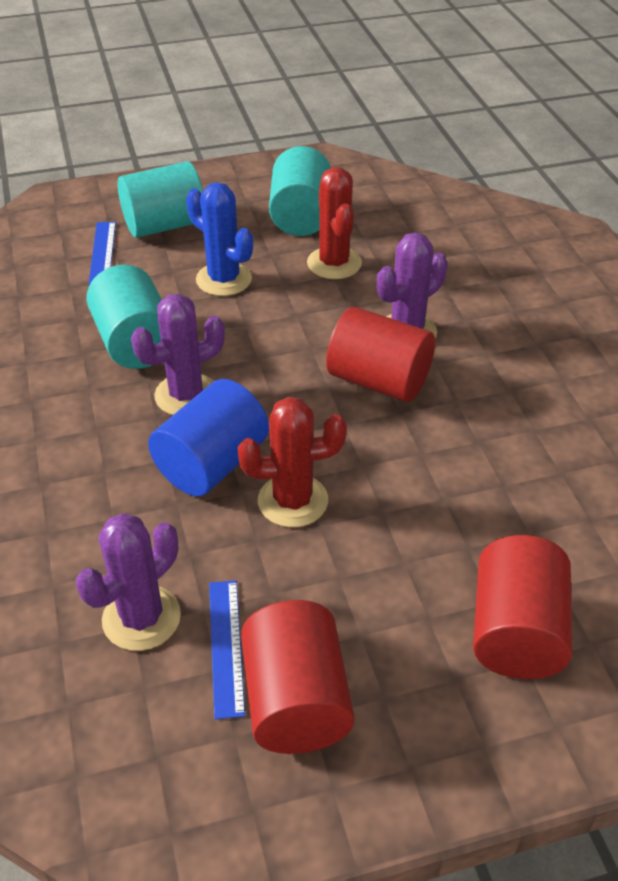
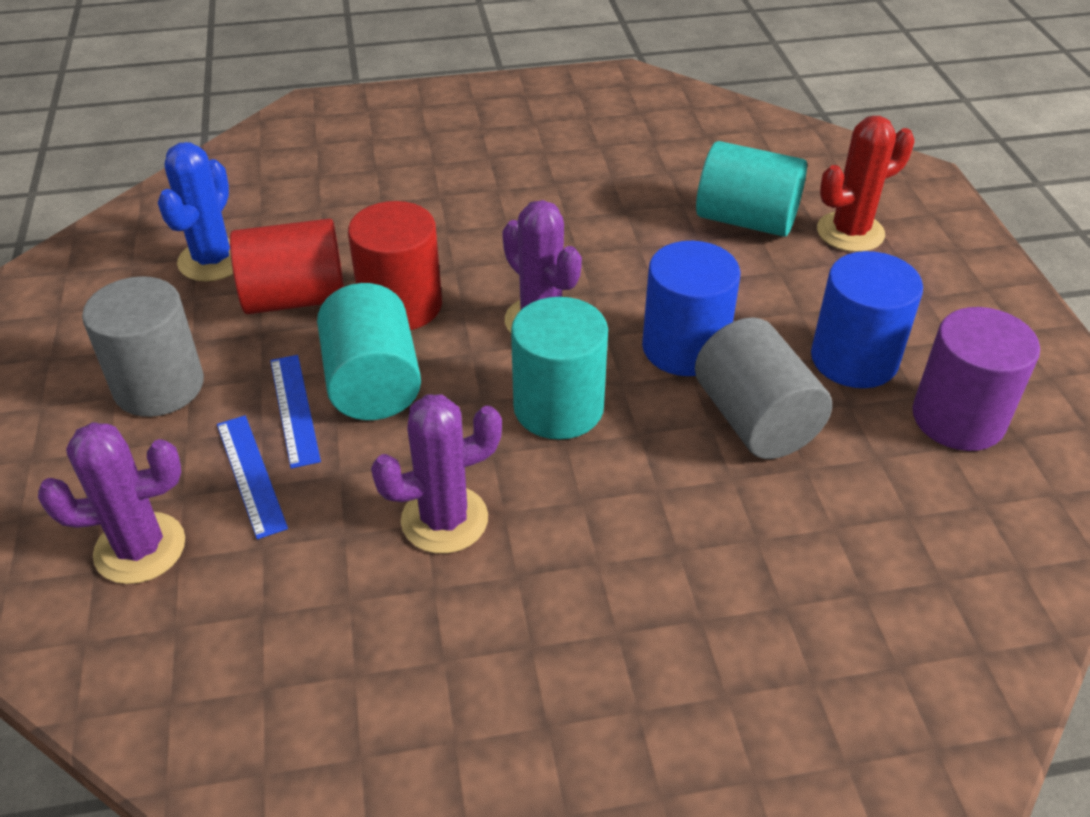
blue cylinder: 1 -> 2
grey cylinder: 0 -> 2
purple cylinder: 0 -> 1
red cactus: 2 -> 1
red cylinder: 3 -> 2

